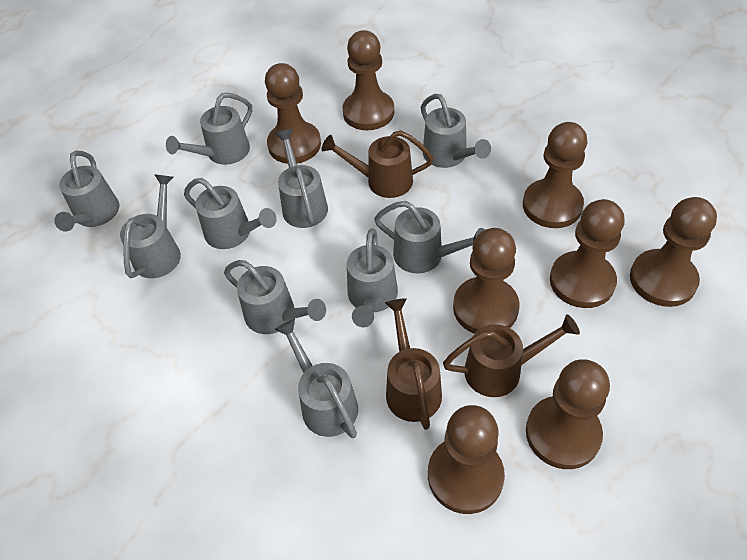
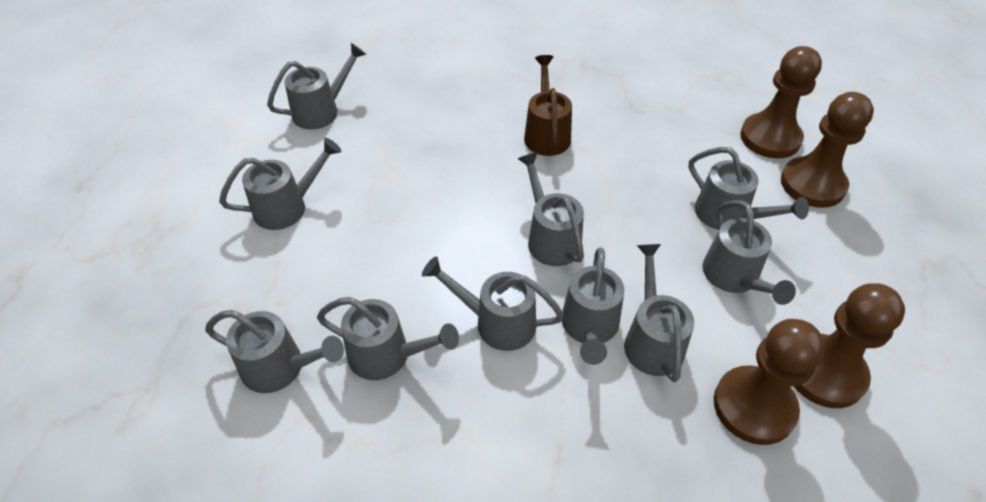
brown pawn: 8 -> 4
brown watering can: 3 -> 1

